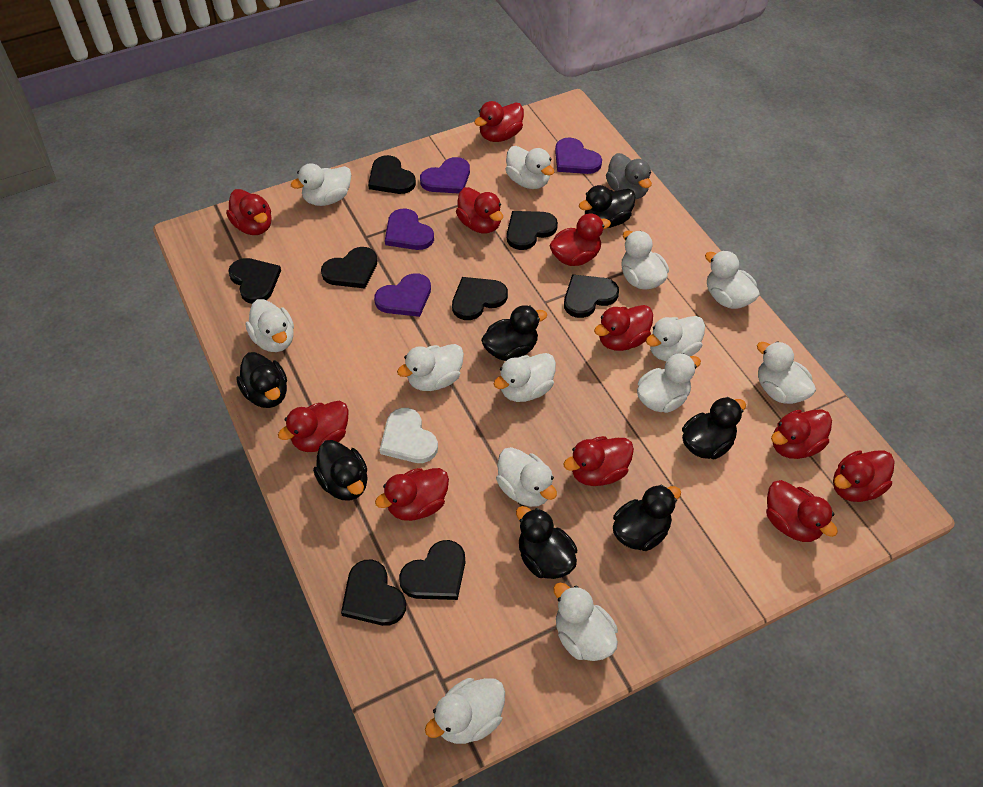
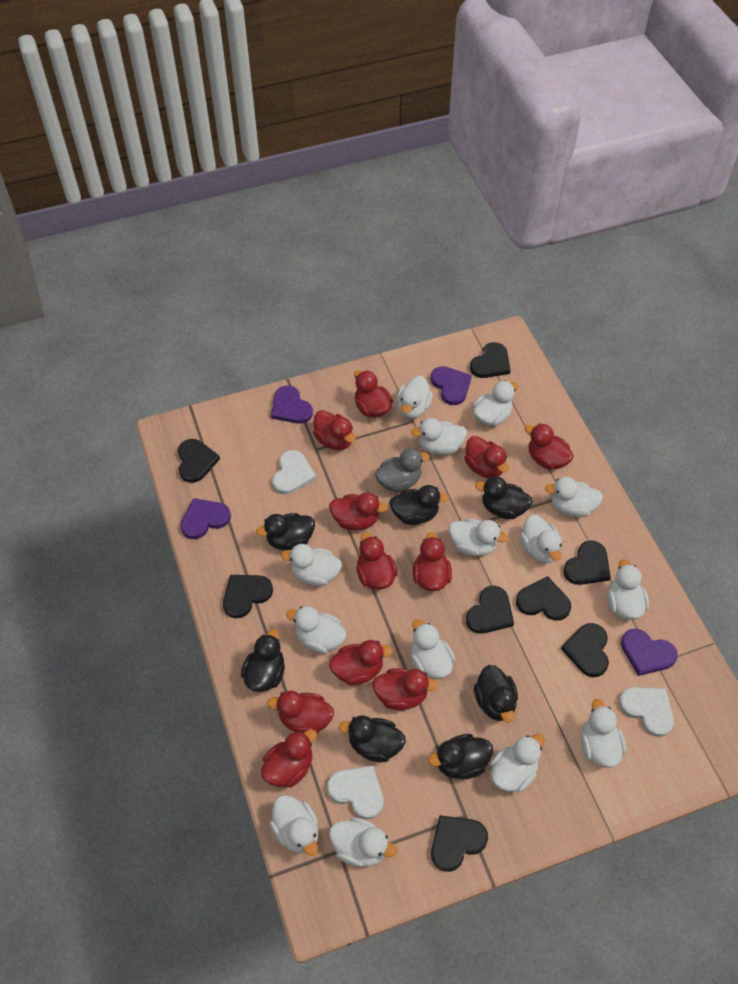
white duck: 13 -> 14
white heart: 1 -> 3

